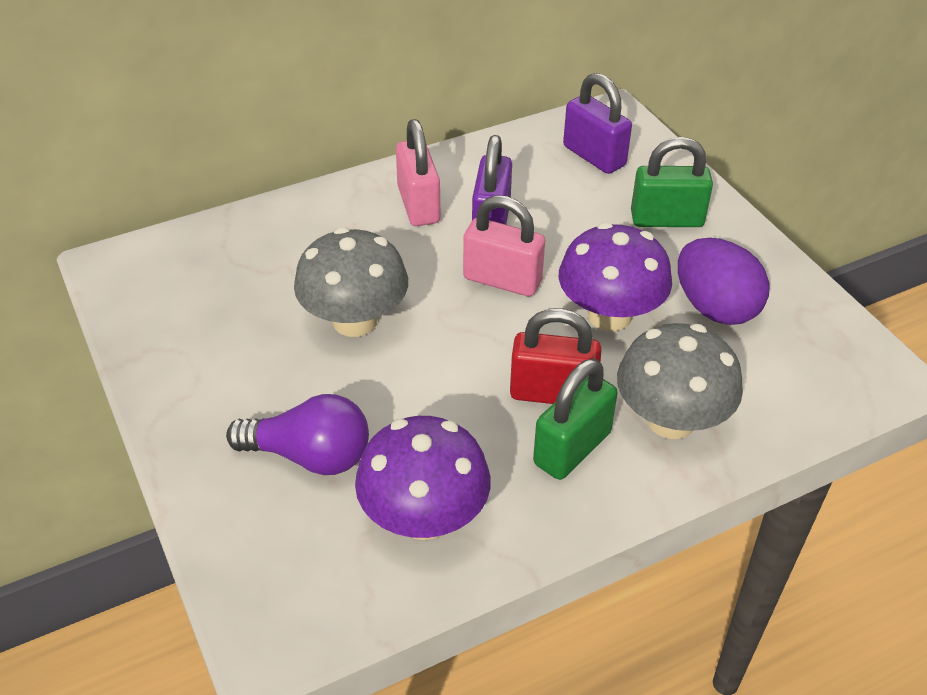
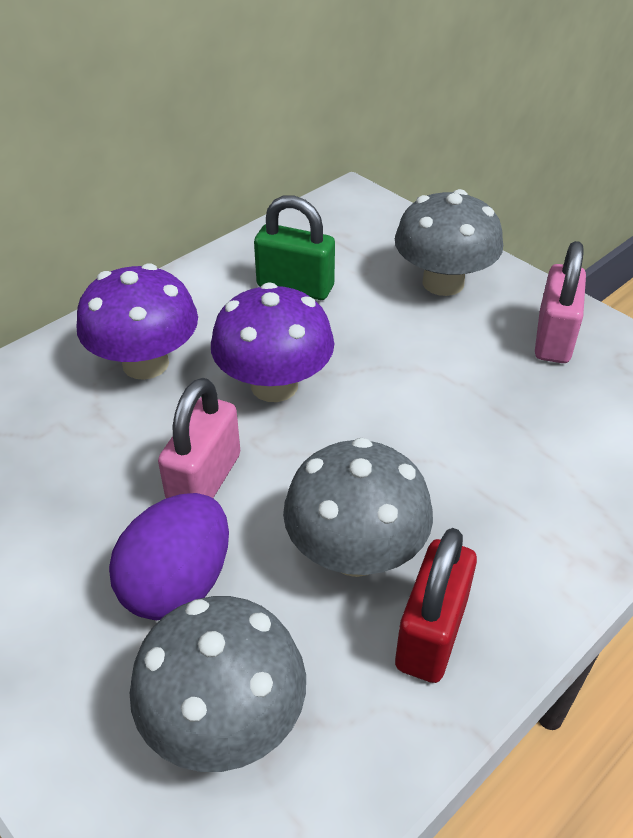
green padlock: 2 -> 1
grey mushroom: 2 -> 3
purple light bulb: 1 -> 0
purple padlock: 2 -> 0

